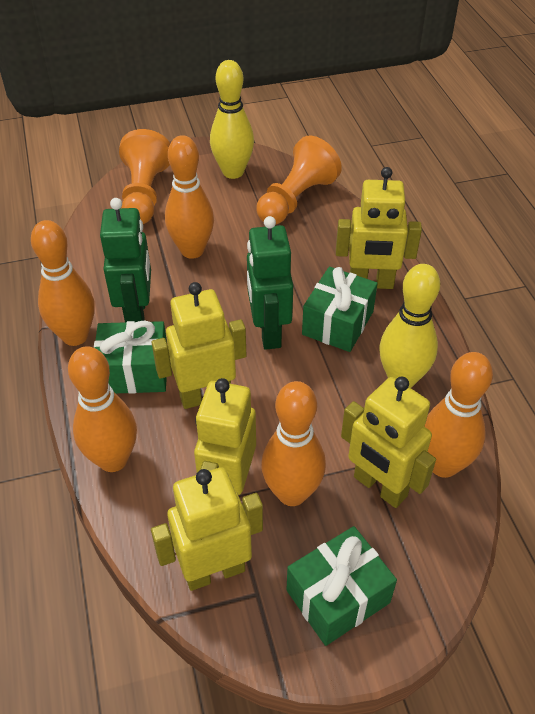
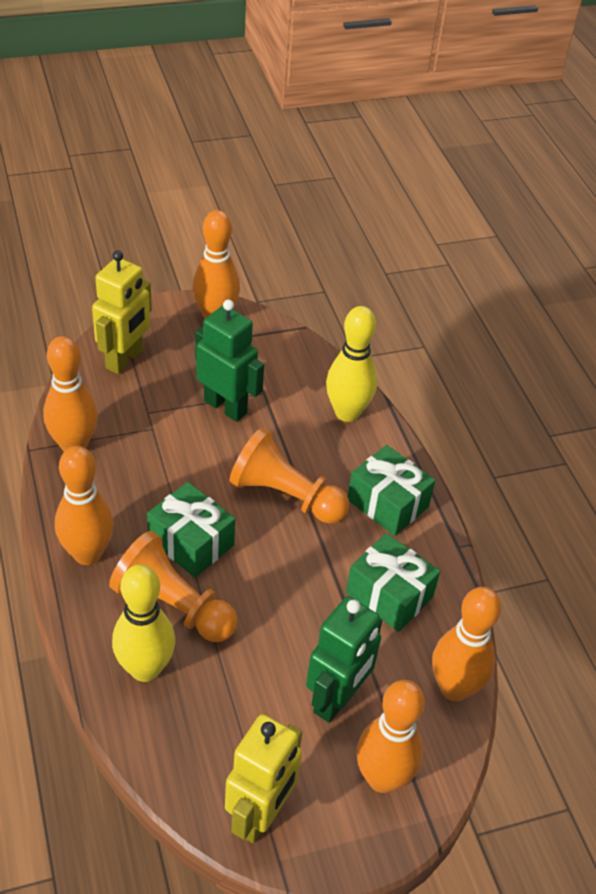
yellow robot: 5 -> 2

